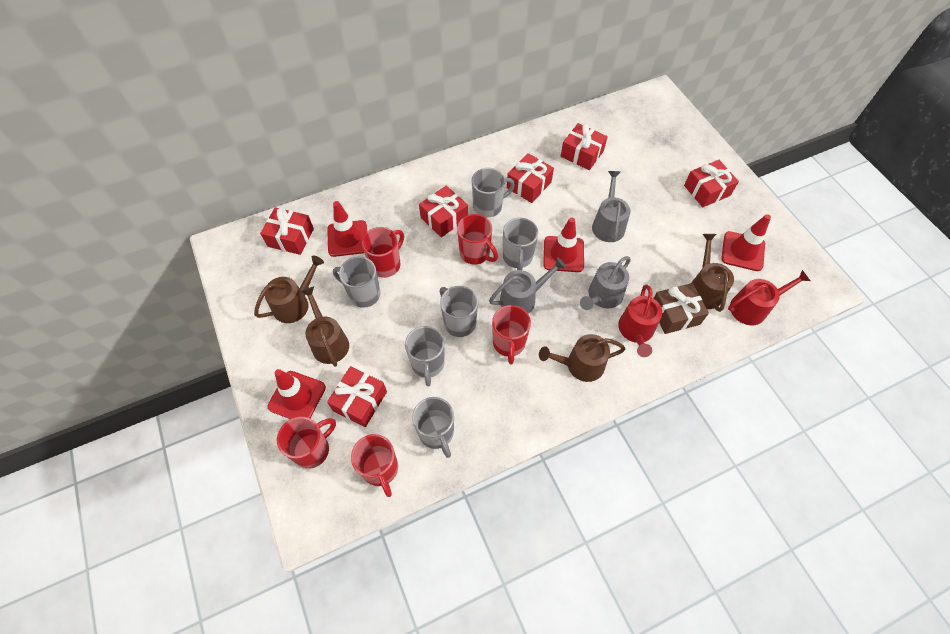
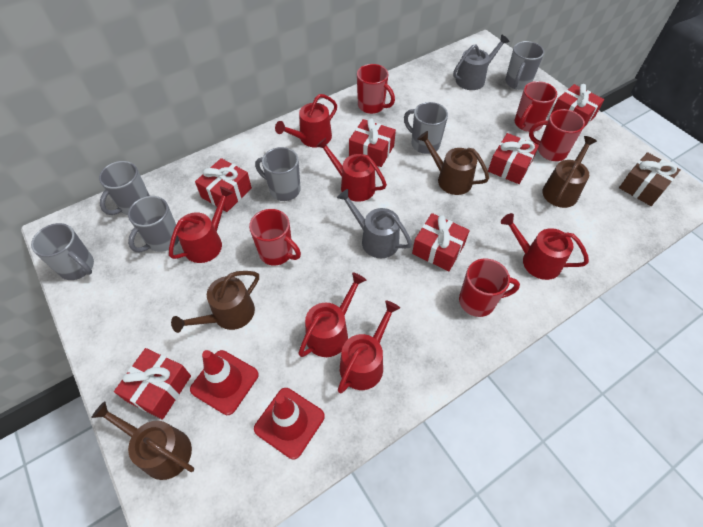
grey watering can: 3 -> 2
red traffic cone: 4 -> 2
red watering can: 2 -> 6

